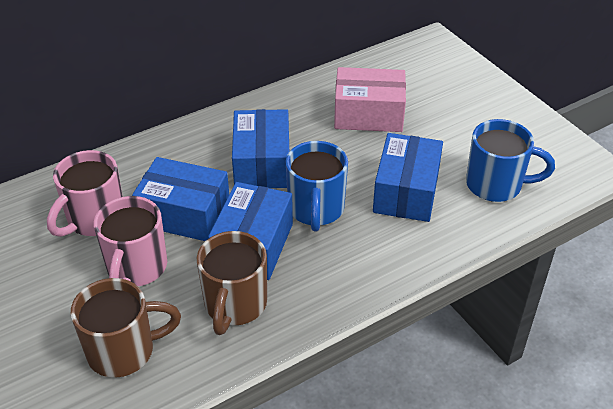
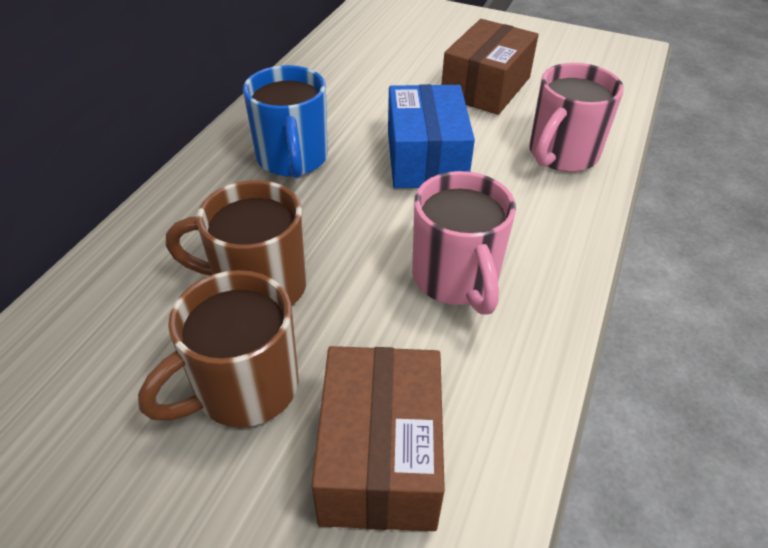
blue box: 4 -> 1
blue mug: 2 -> 1
brown box: 0 -> 2
pink box: 1 -> 0

